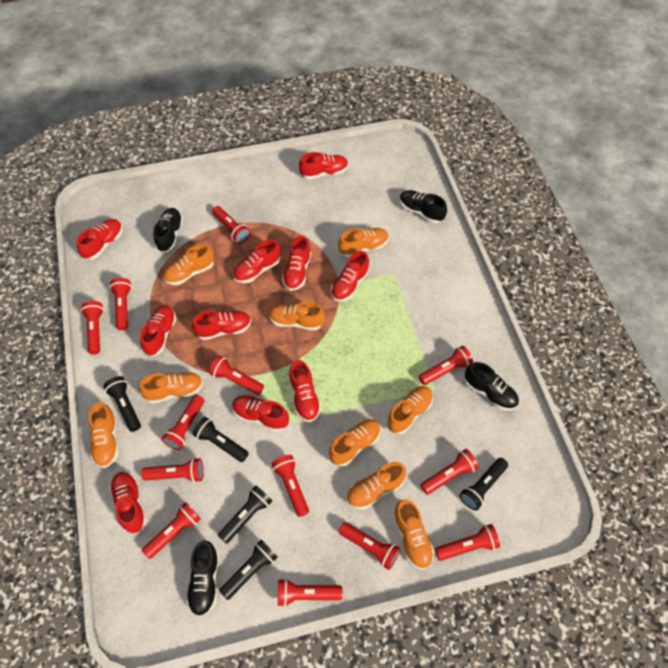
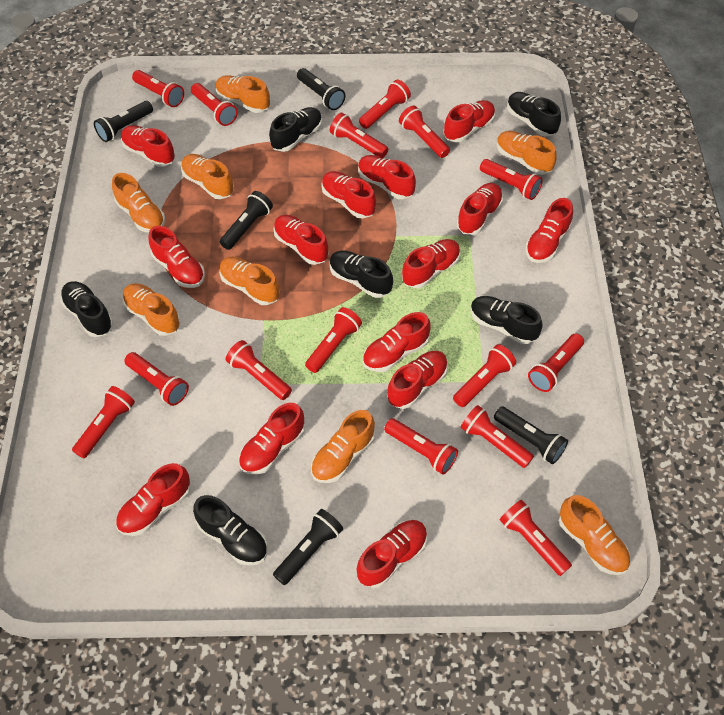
black shoe: 4 -> 6
orange shoe: 9 -> 8
red flashlight: 13 -> 15
red shoe: 10 -> 14

